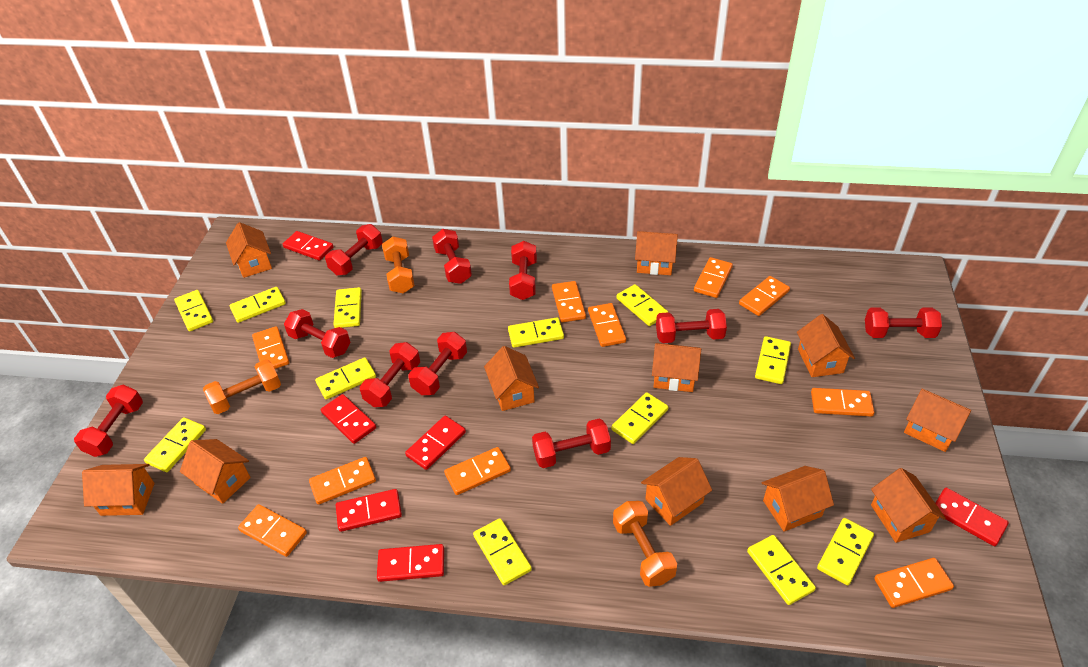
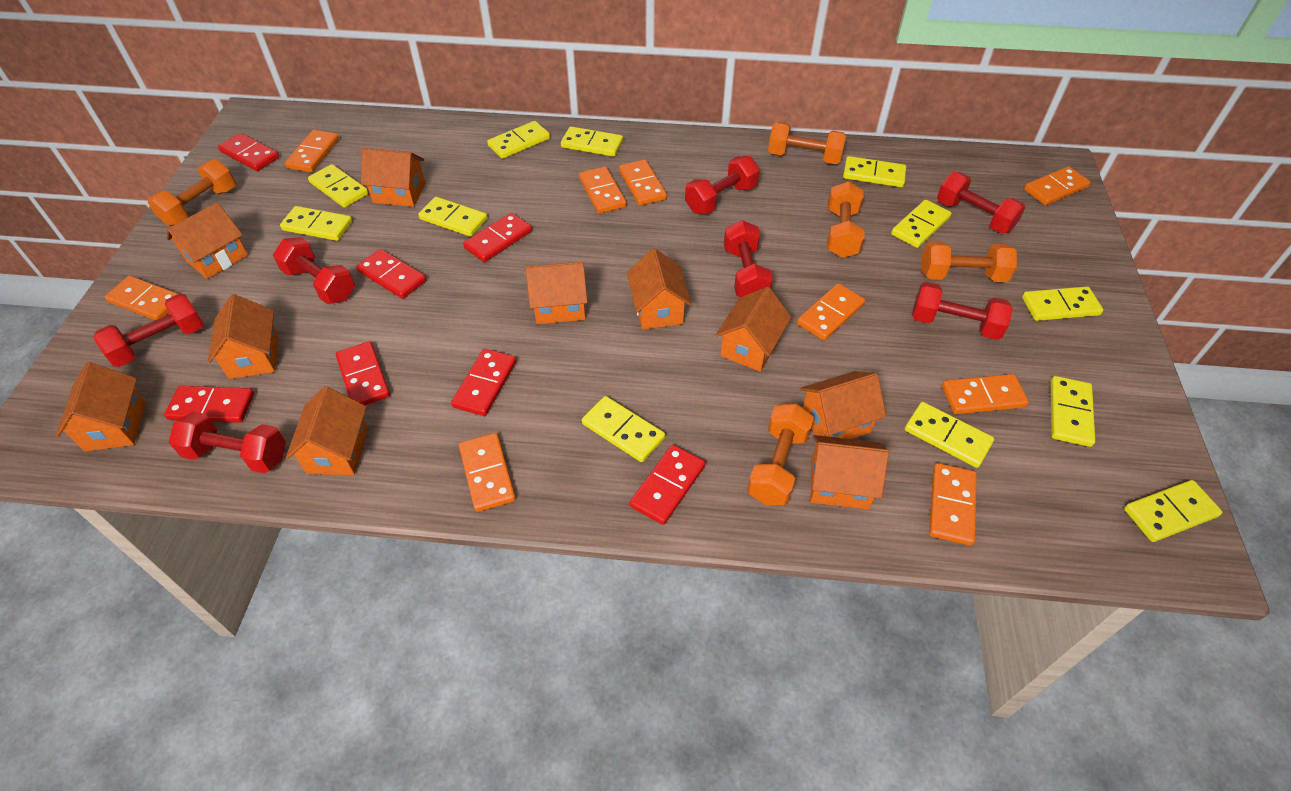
orange domino: 10 -> 9
orange dumbbell: 3 -> 5
orange house: 11 -> 10
red domino: 6 -> 7
red dumbbell: 10 -> 7

